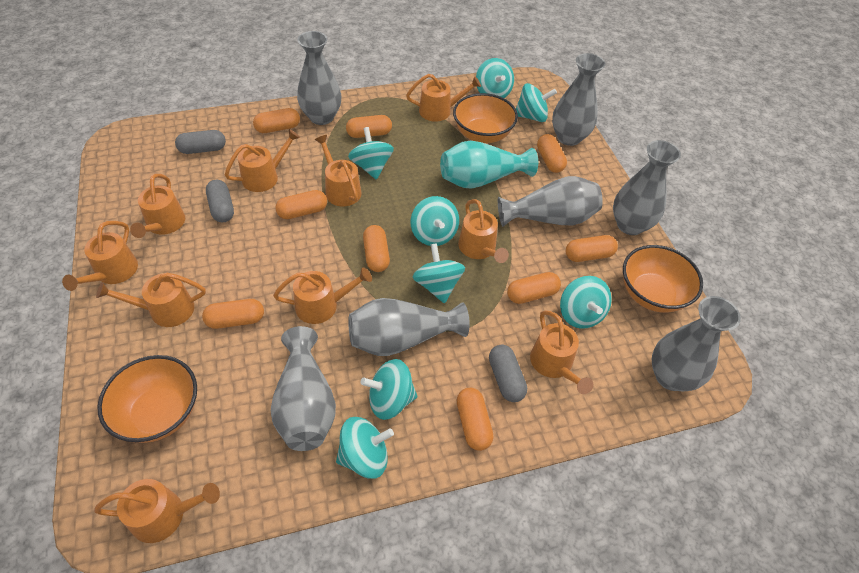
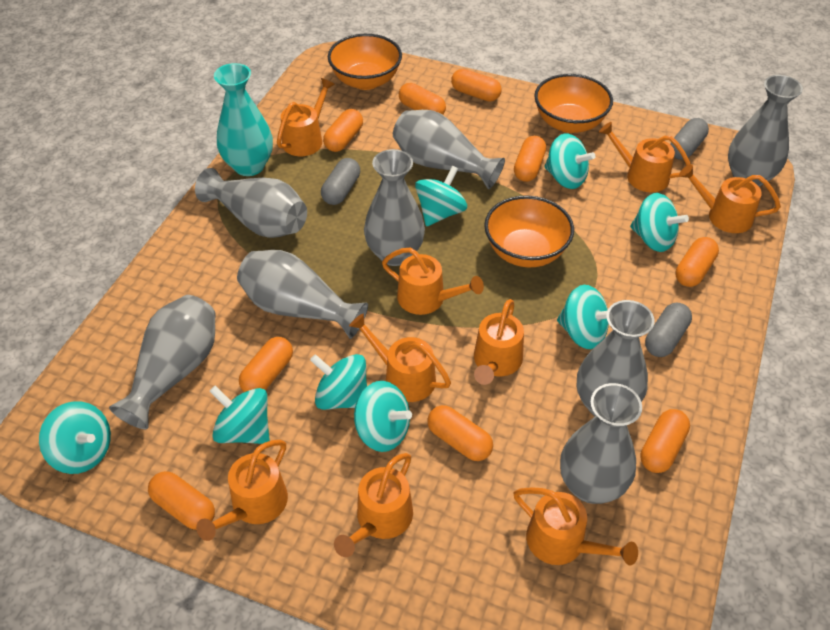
grey vase: 7 -> 8
orange watering can: 10 -> 9

